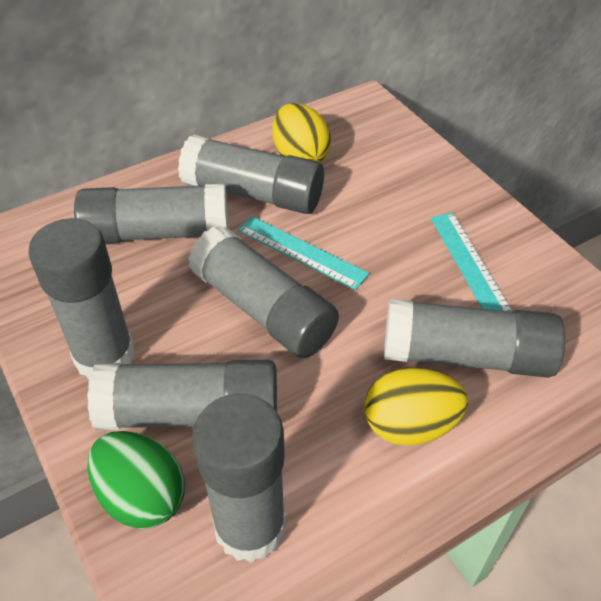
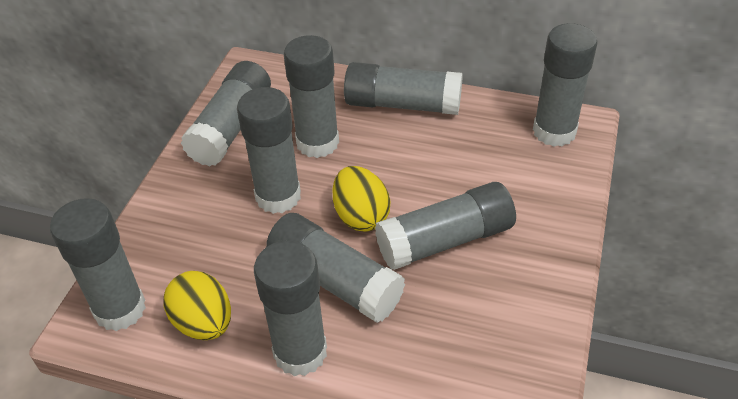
green egg: 1 -> 0
grey glue stick: 7 -> 9
turquoise ruler: 2 -> 0

